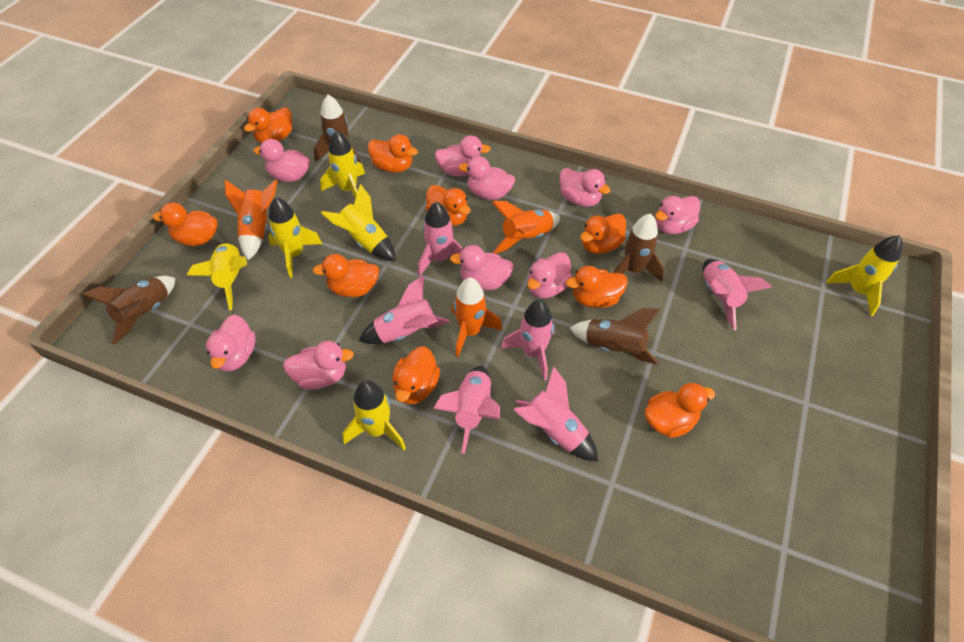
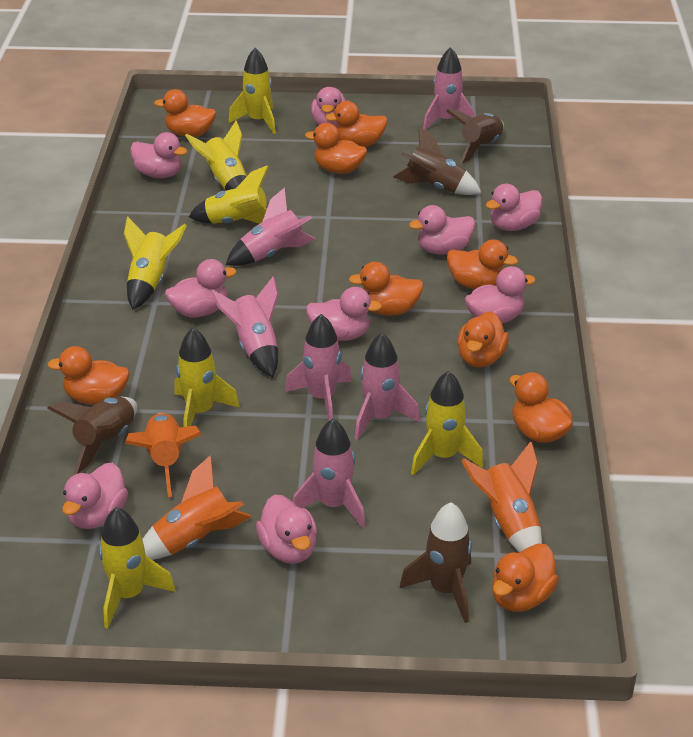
yellow rocket: 6 -> 7

